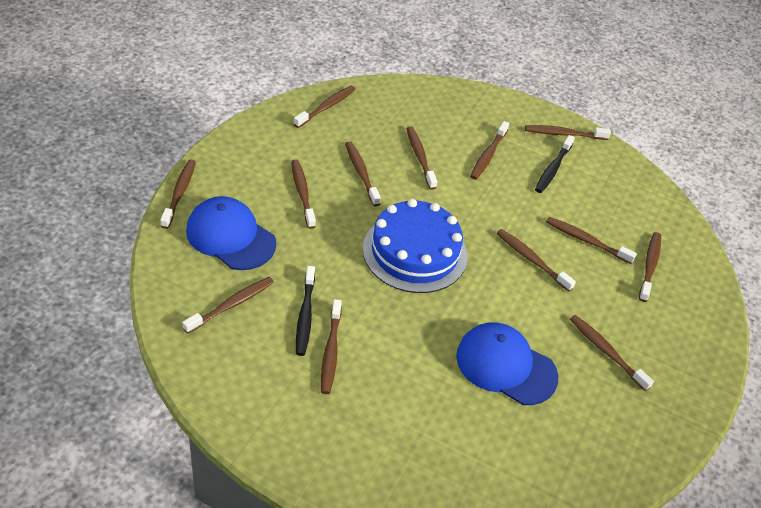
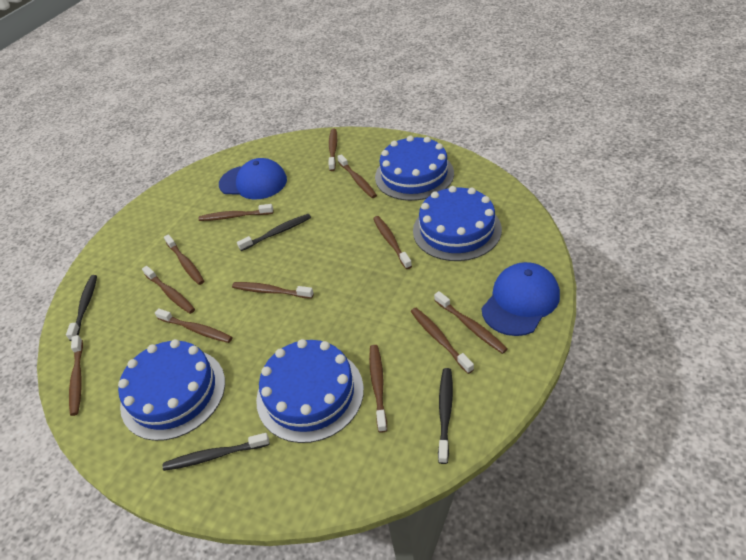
black toothbrush: 2 -> 4
blue cake: 1 -> 4
brown toothbrush: 13 -> 12

